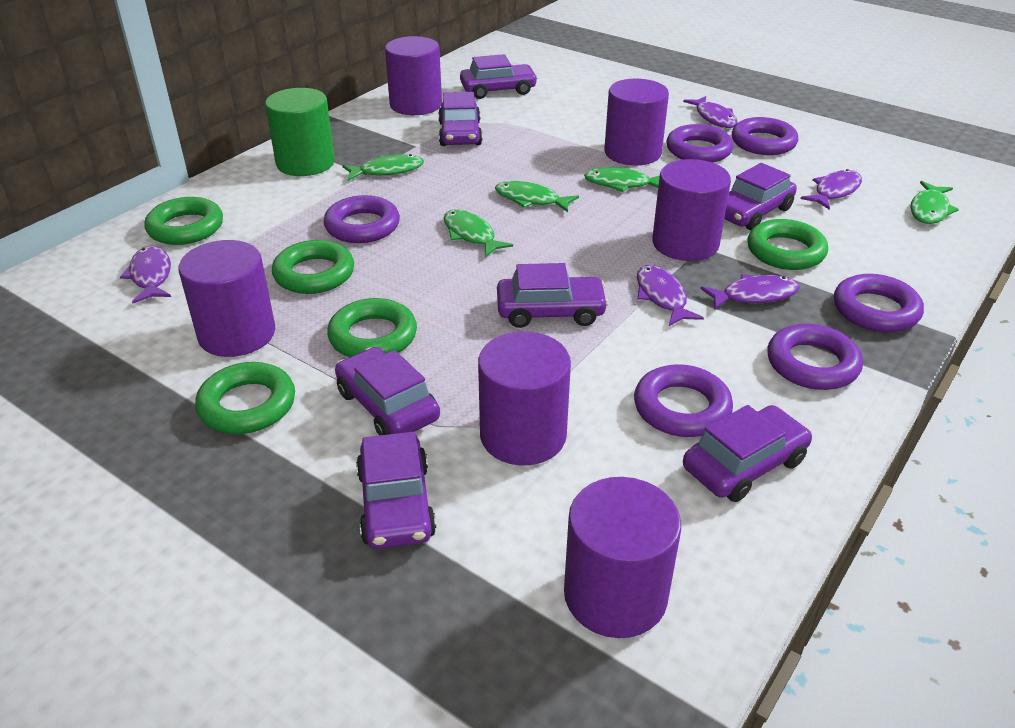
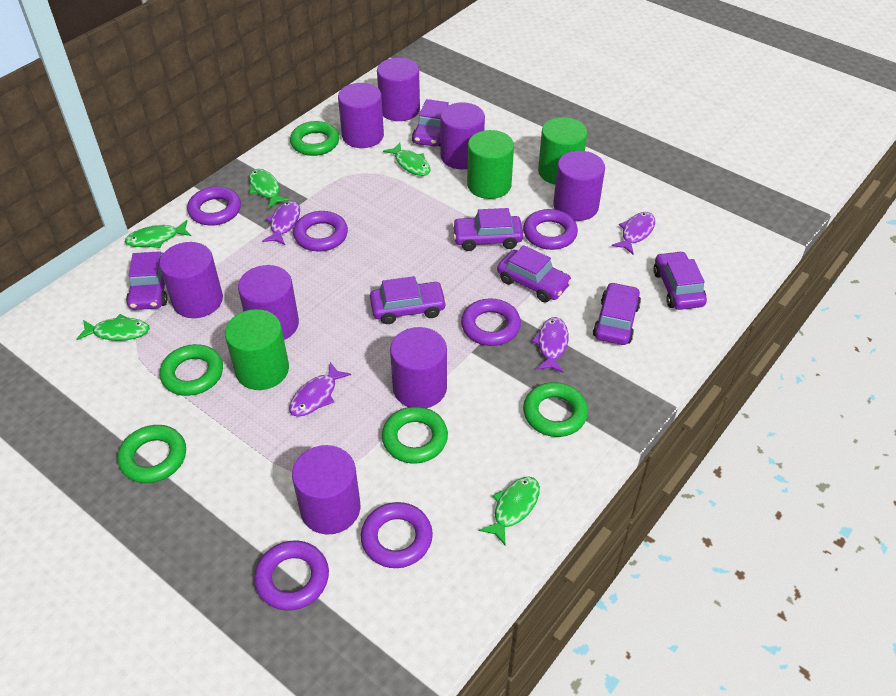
green cylinder: 1 -> 3
purple cylinder: 6 -> 8
purple fish: 5 -> 4

